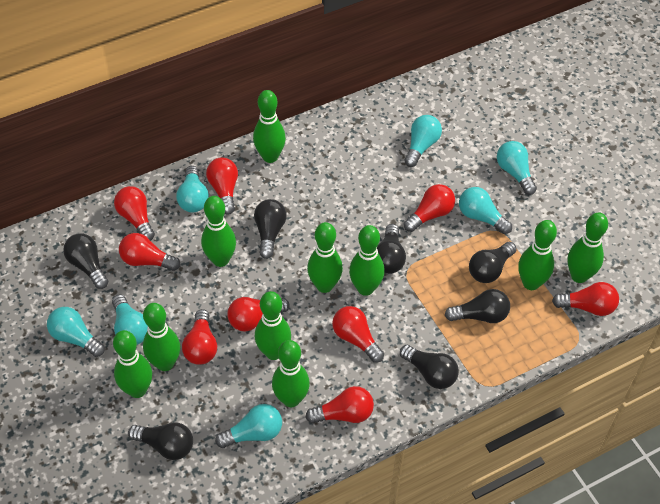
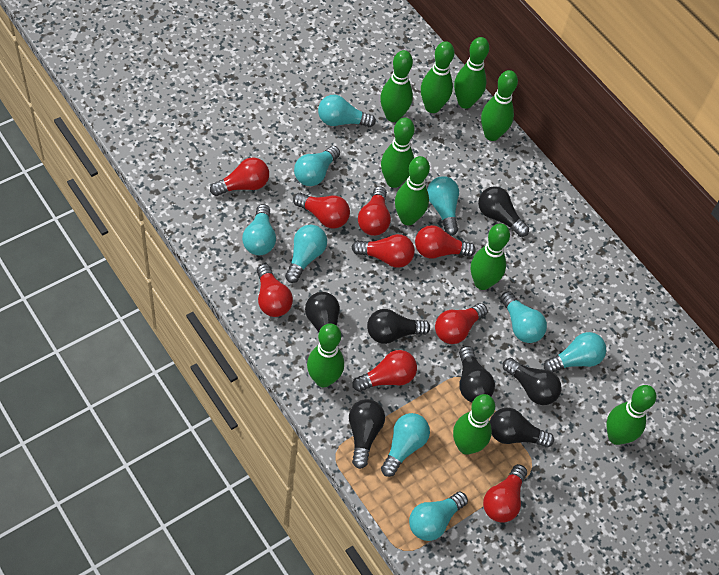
turquoise light bulb: 7 -> 9

